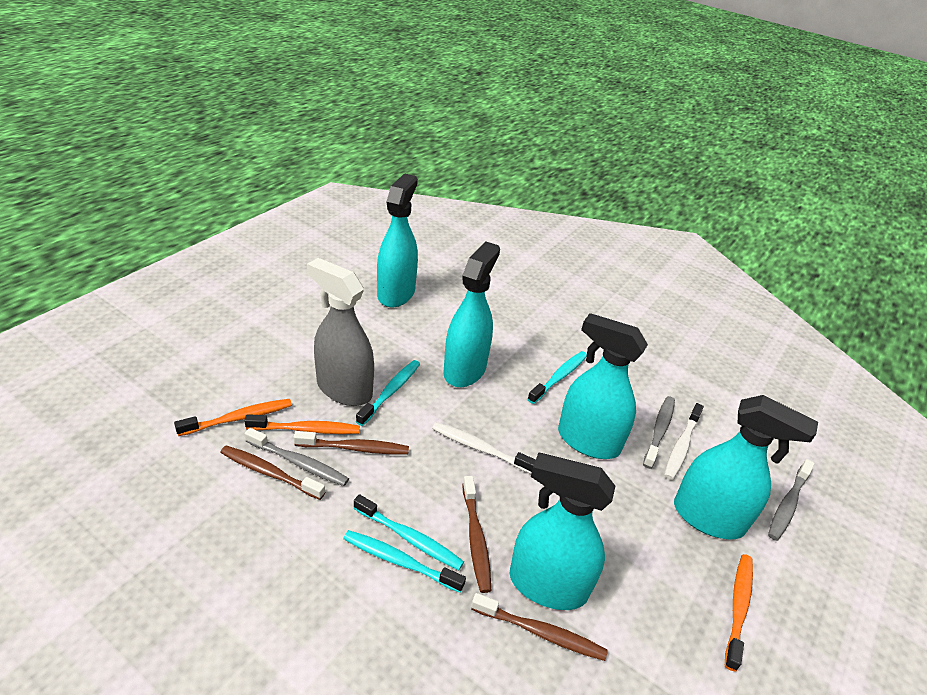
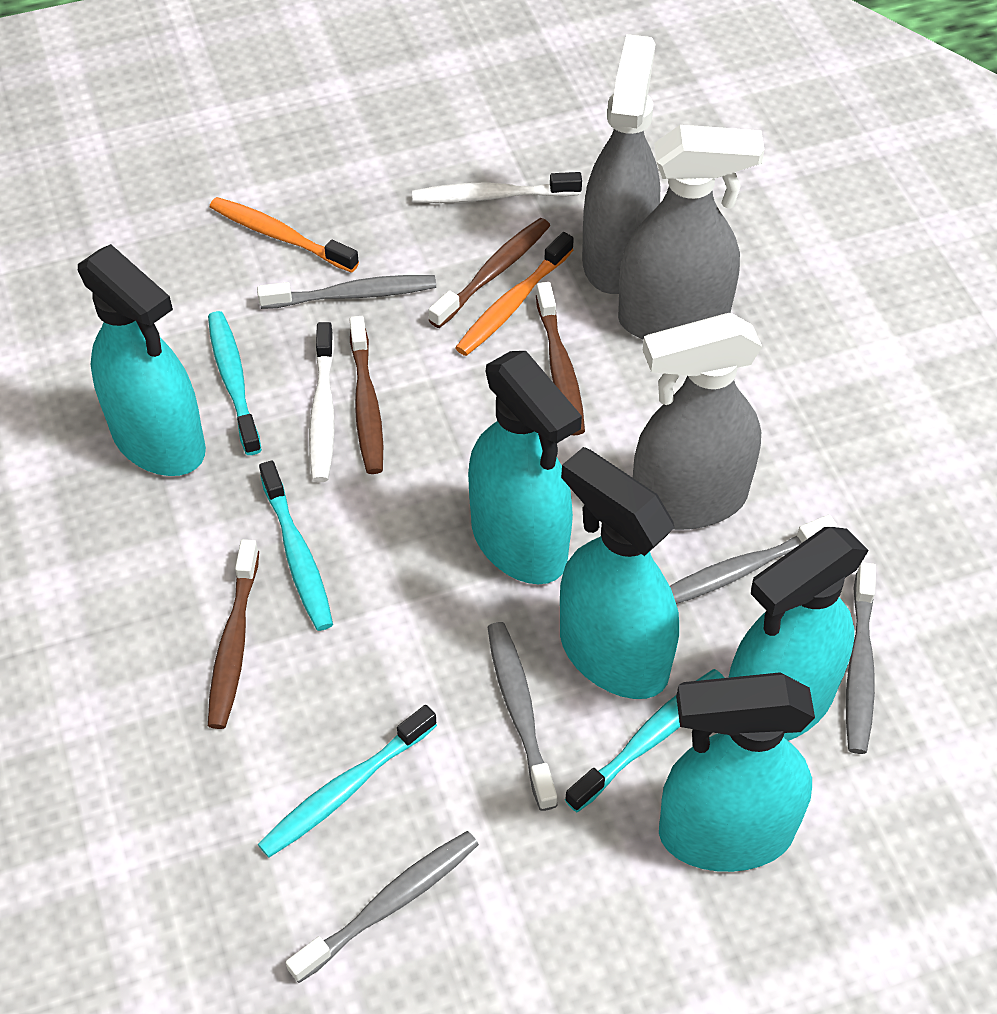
grey spray bottle: 1 -> 3
grey toothbrush: 3 -> 5
orange toothbrush: 3 -> 2

